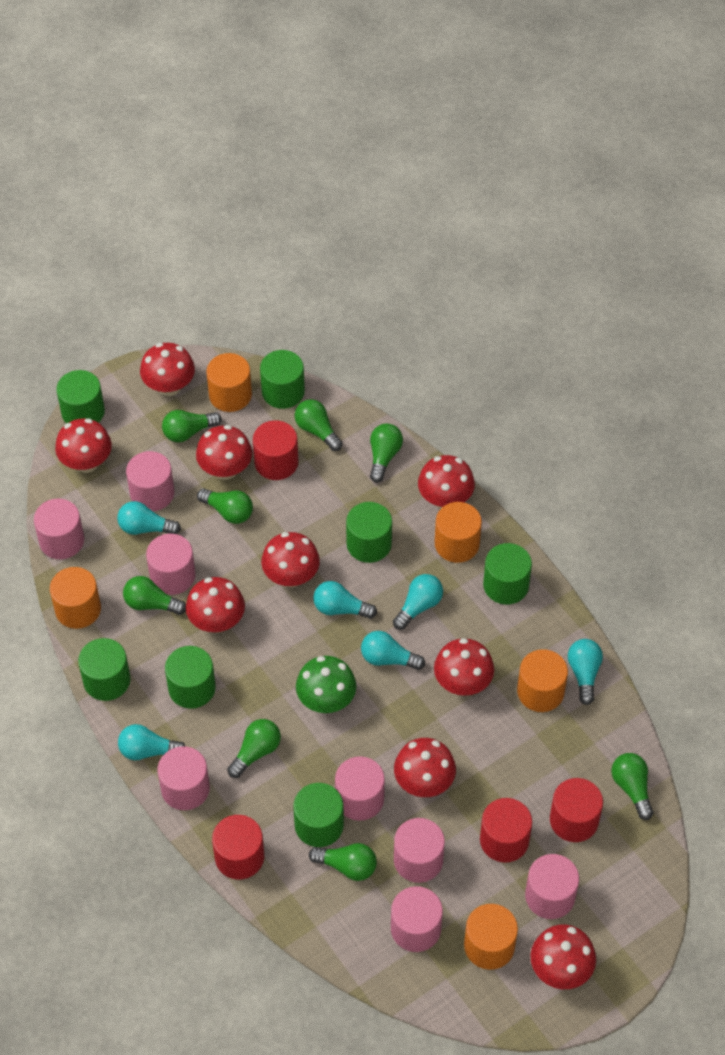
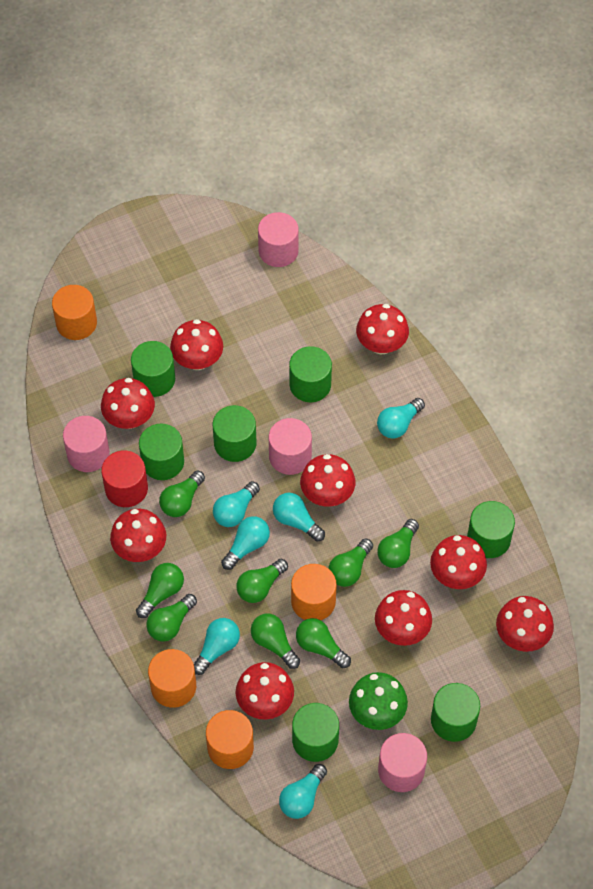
orange cylinder: 5 -> 4
pink cylinder: 8 -> 4
red cylinder: 4 -> 1

